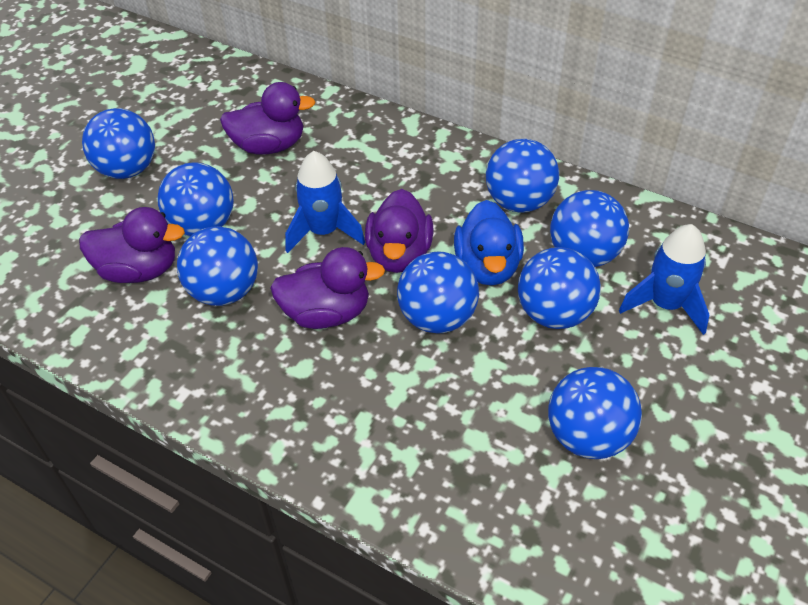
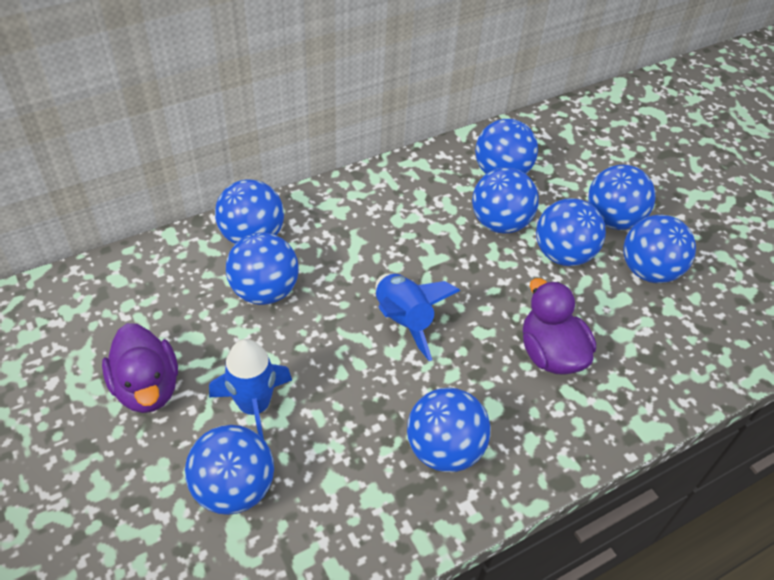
blue ball: 8 -> 9
blue duck: 1 -> 0
purple duck: 4 -> 2

